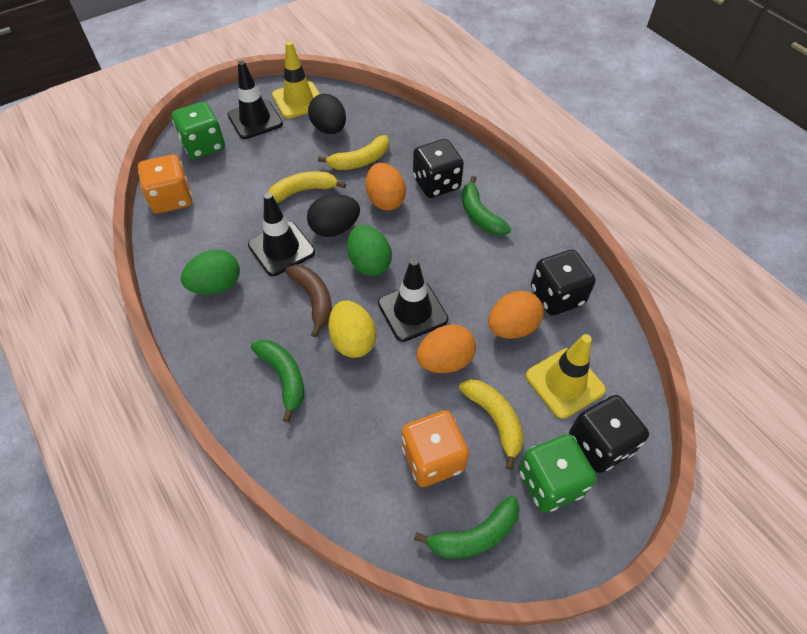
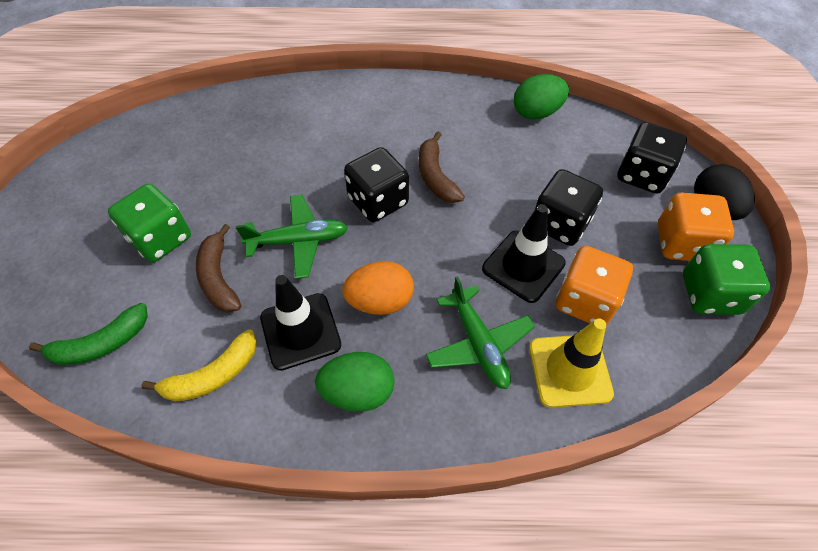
black egg: 2 -> 1
black traffic cone: 3 -> 2
brown banana: 1 -> 2
green banana: 3 -> 1
green plane: 0 -> 2
orange egg: 3 -> 1
yellow banana: 3 -> 1
yellow egg: 1 -> 0
yellow traffic cone: 2 -> 1

